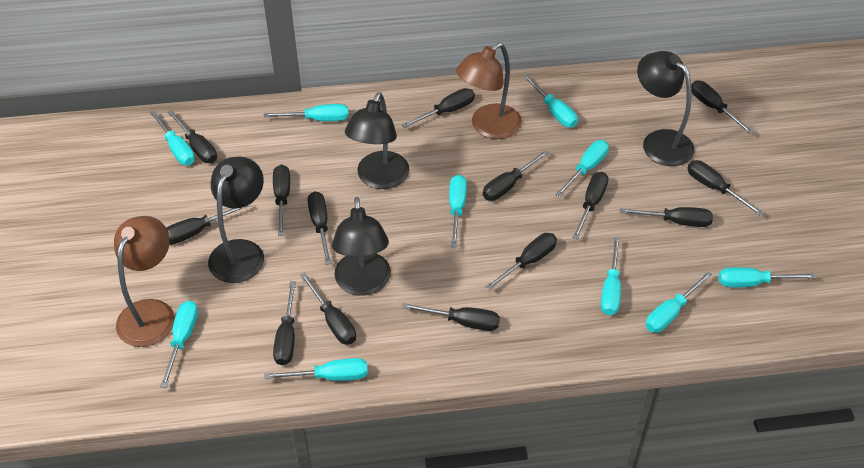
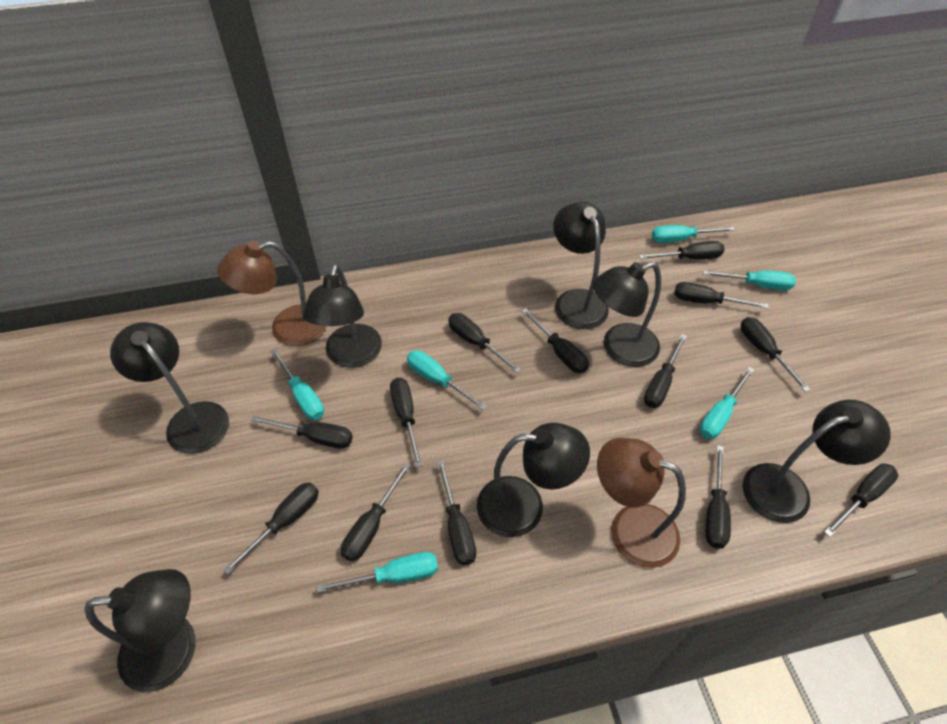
black lamp: 4 -> 7
black screwdriver: 14 -> 13
turquoise screwdriver: 10 -> 6

